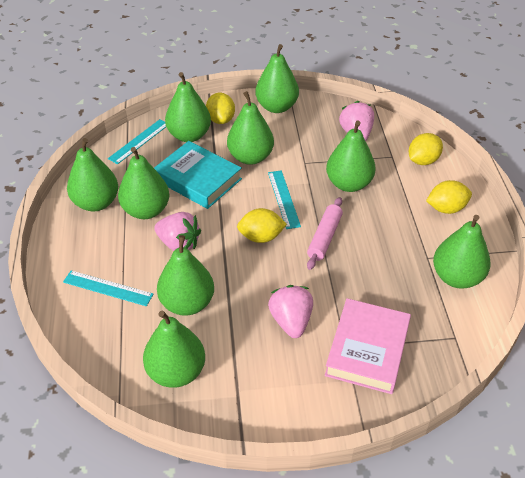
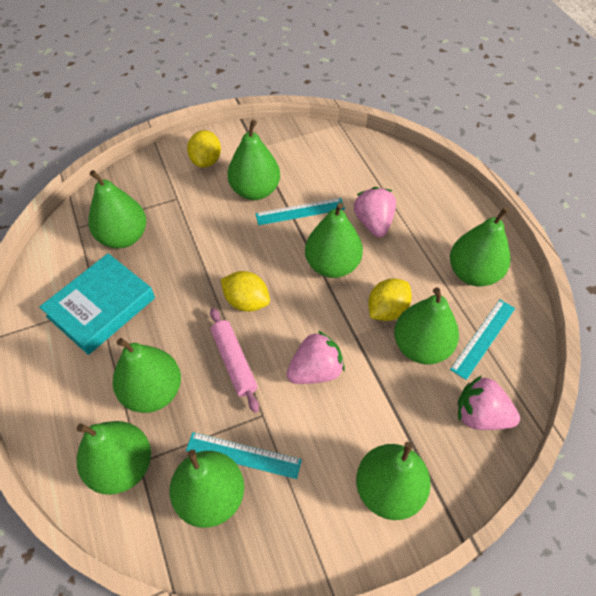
pink book: 1 -> 0
yellow lemon: 4 -> 3

